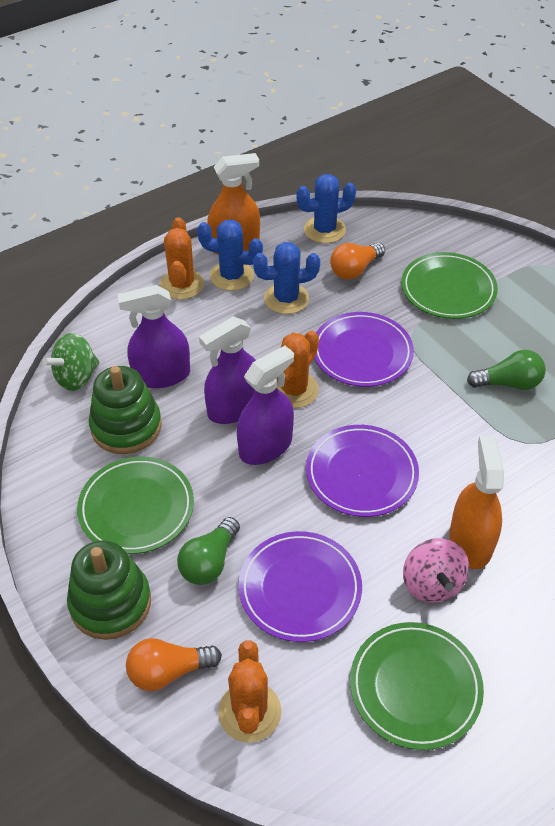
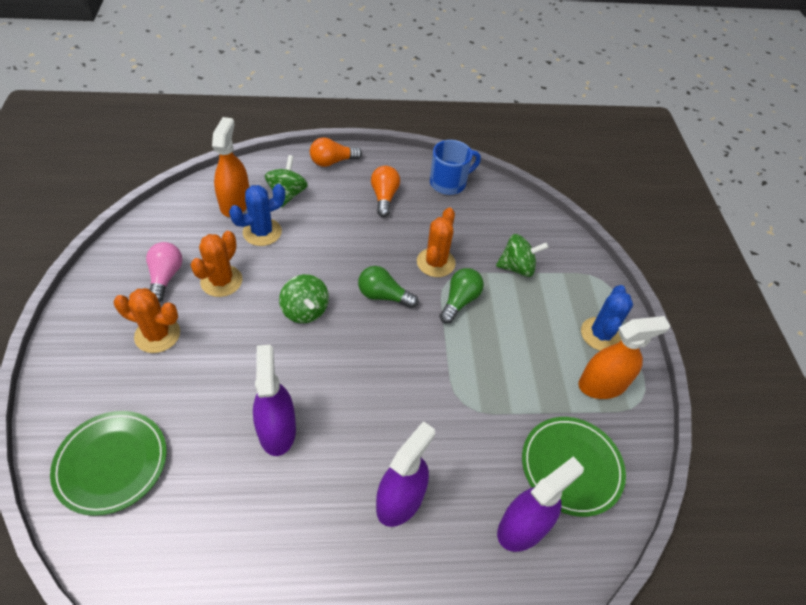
blue cactus: 3 -> 2
blue mug: 0 -> 1
green plate: 3 -> 2
green spinning top: 1 -> 3
green stacking toy: 2 -> 0
pink light bulb: 0 -> 1
pink spinning top: 1 -> 0
purple plate: 3 -> 0

